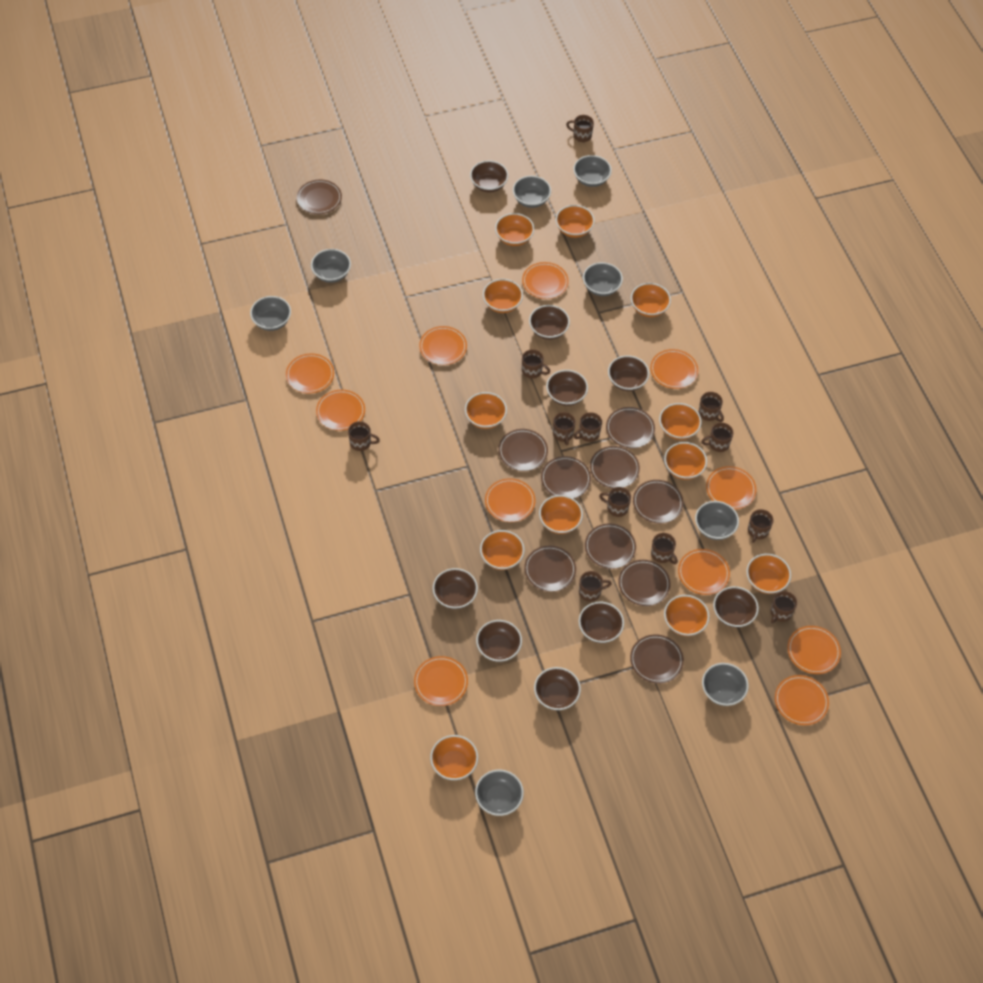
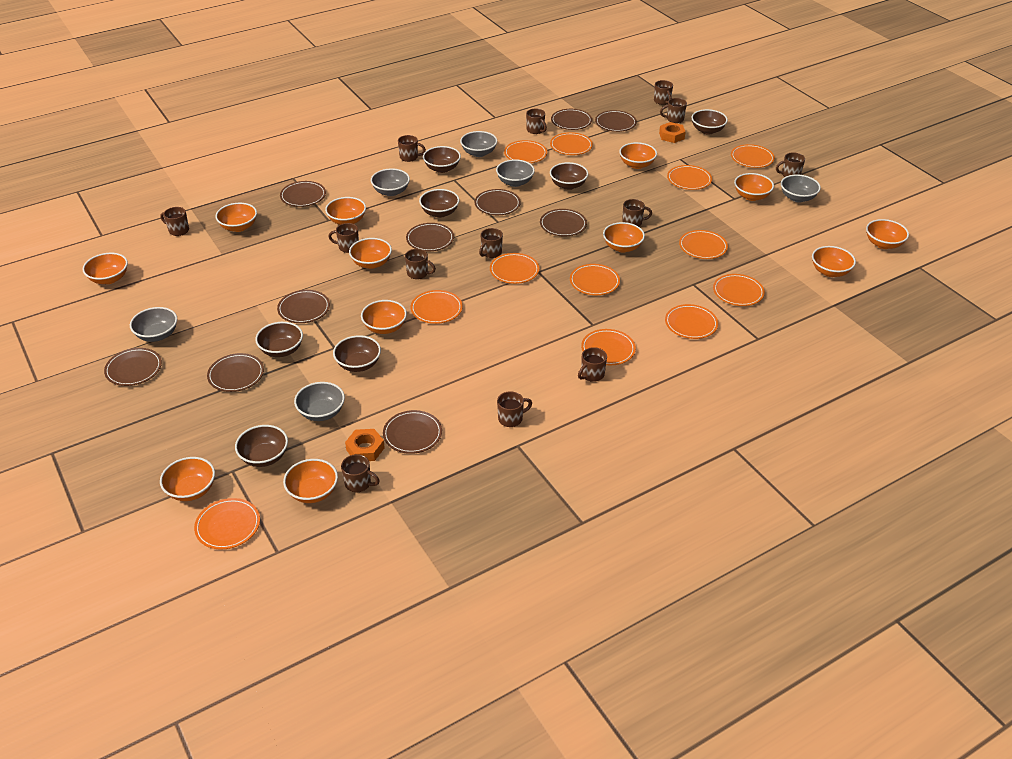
brown bowl: 9 -> 7
brown mug: 12 -> 13
grey bowl: 8 -> 6
orange nut: 0 -> 2
orange plate: 11 -> 12

